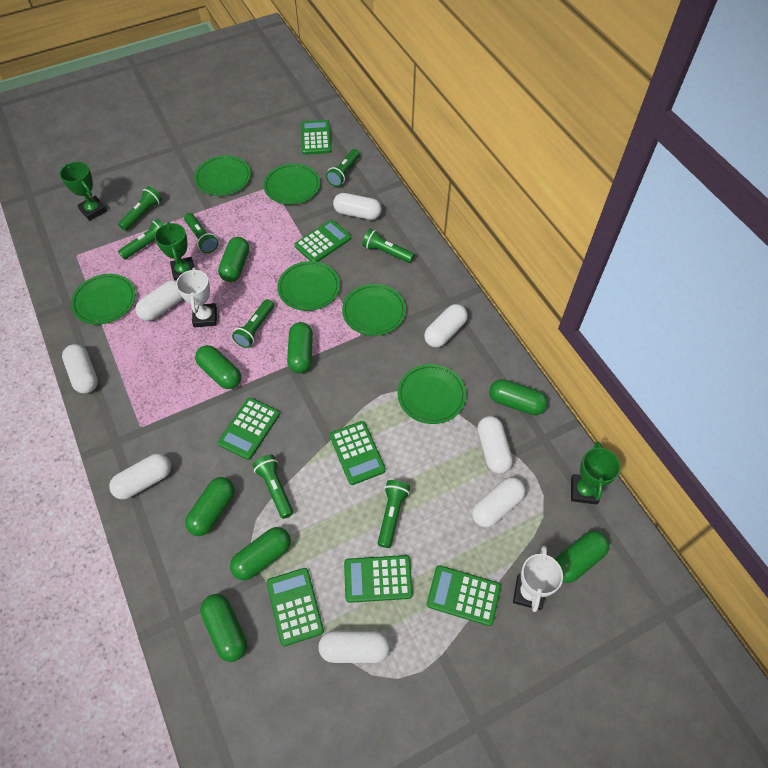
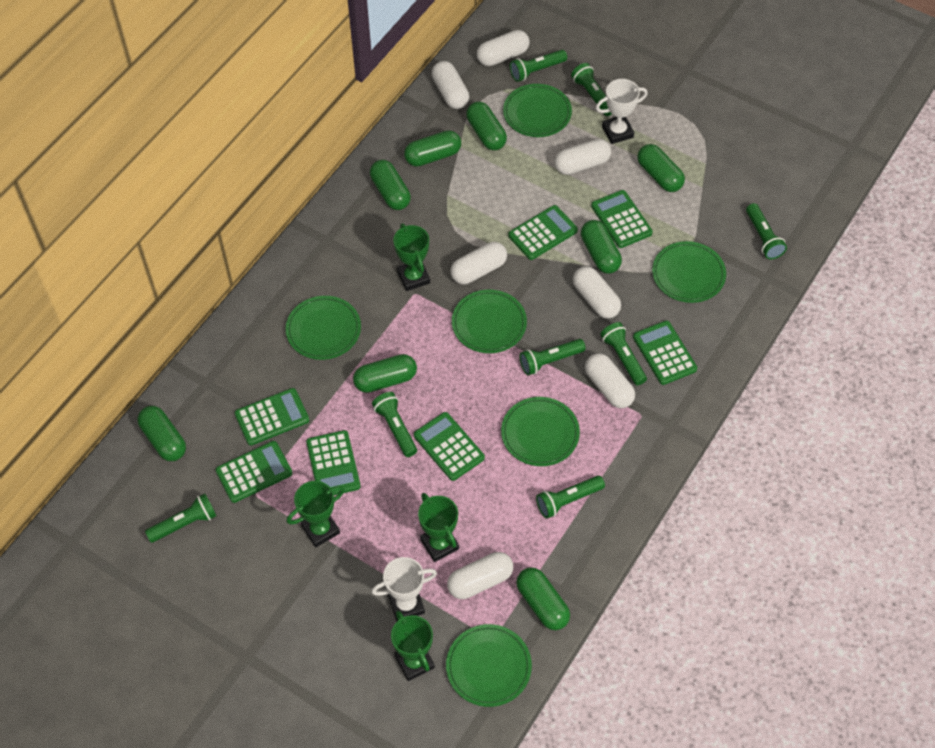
green trophy: 3 -> 4
white capsule: 8 -> 7

